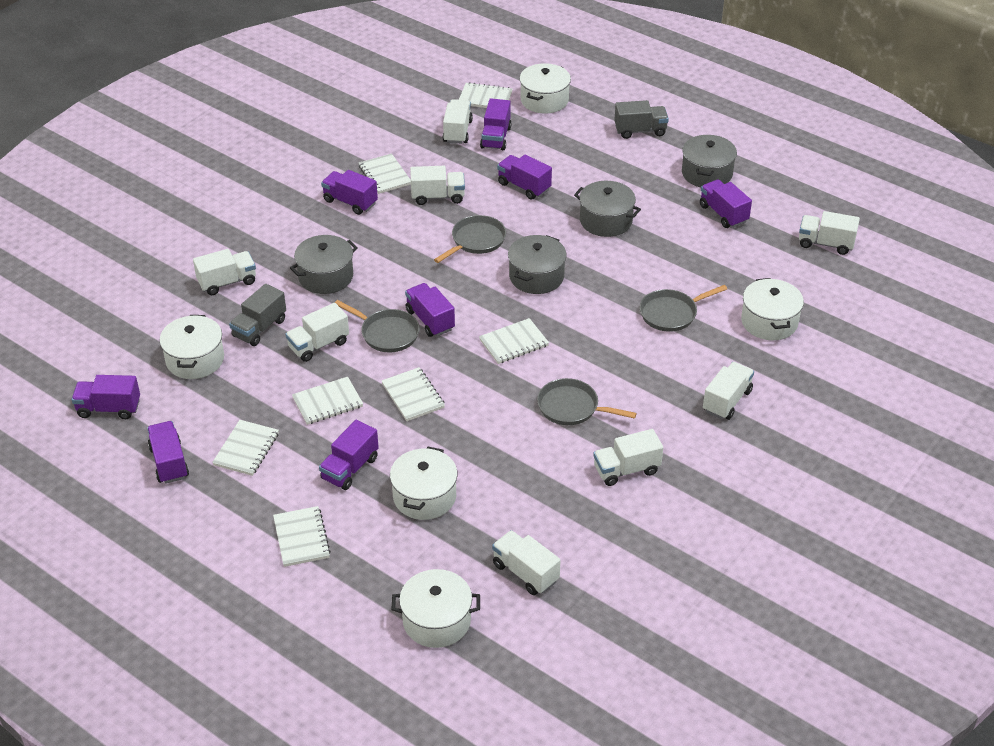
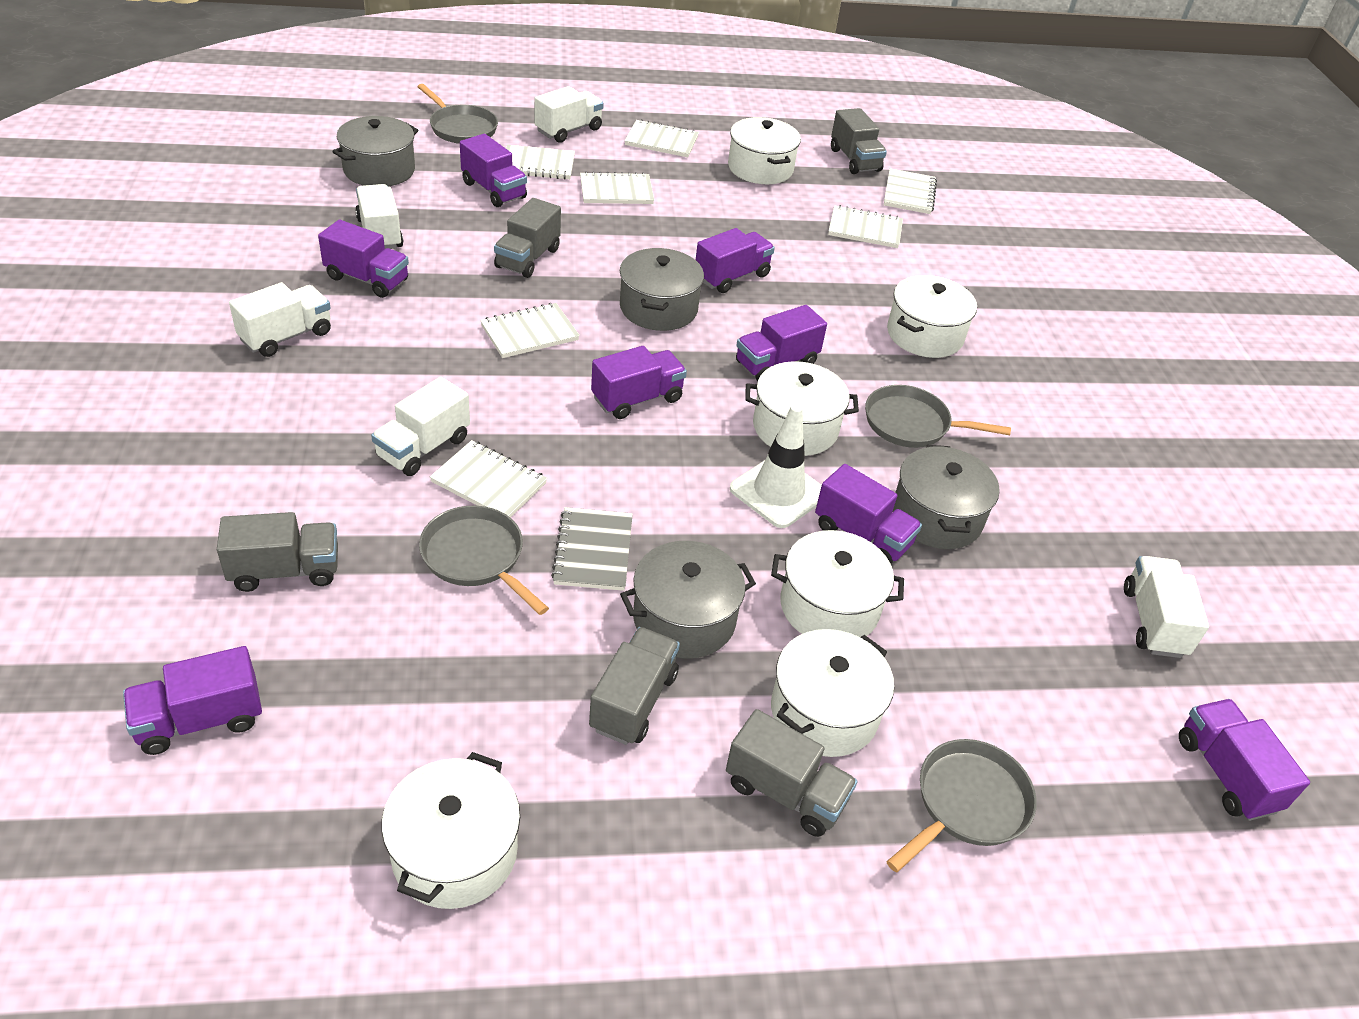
grey notebook: 0 -> 1
grey truck: 2 -> 5
white pot: 5 -> 6
white traffic cone: 0 -> 1
white truck: 8 -> 5

